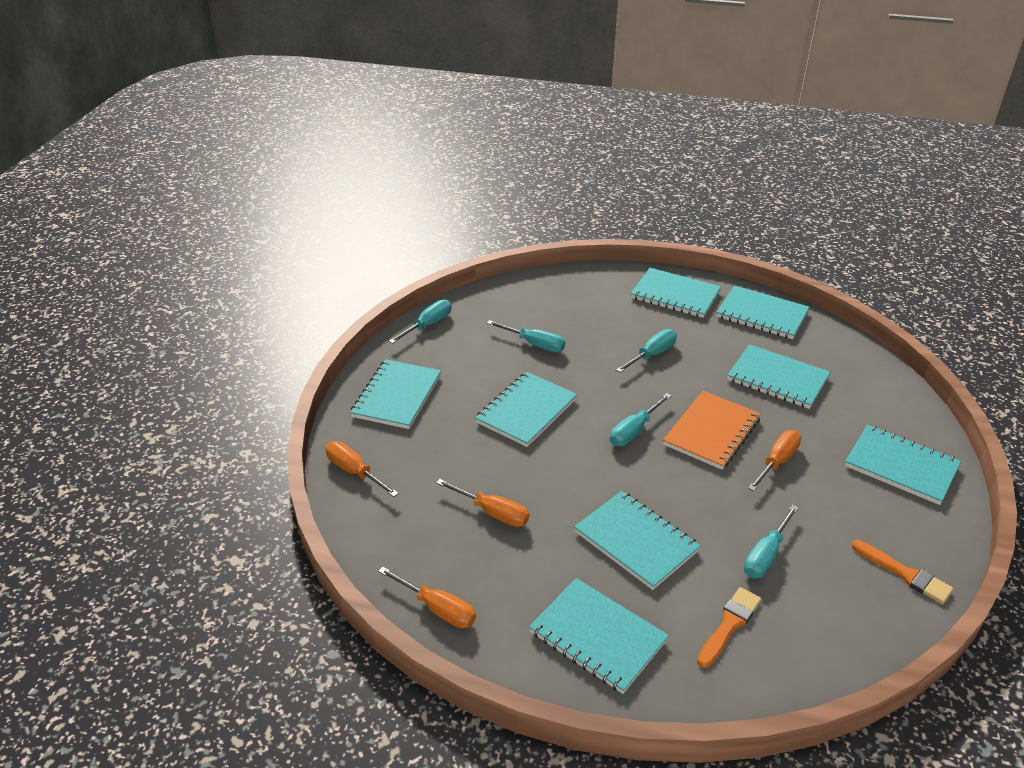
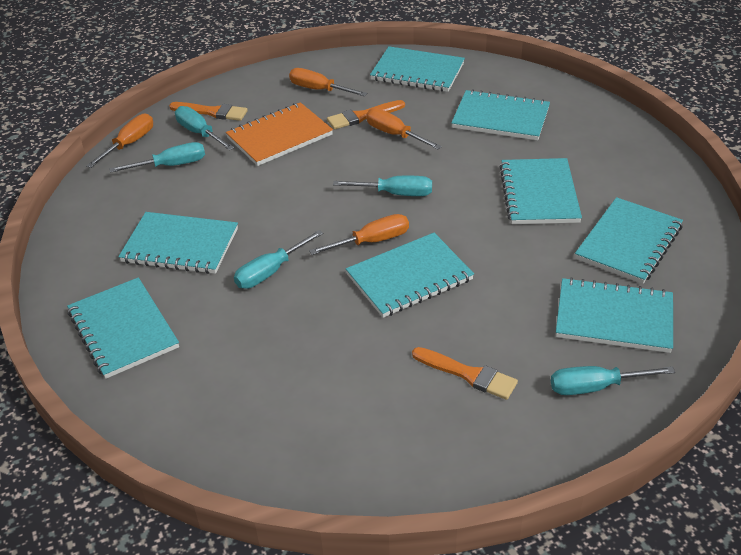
orange brush: 2 -> 3

